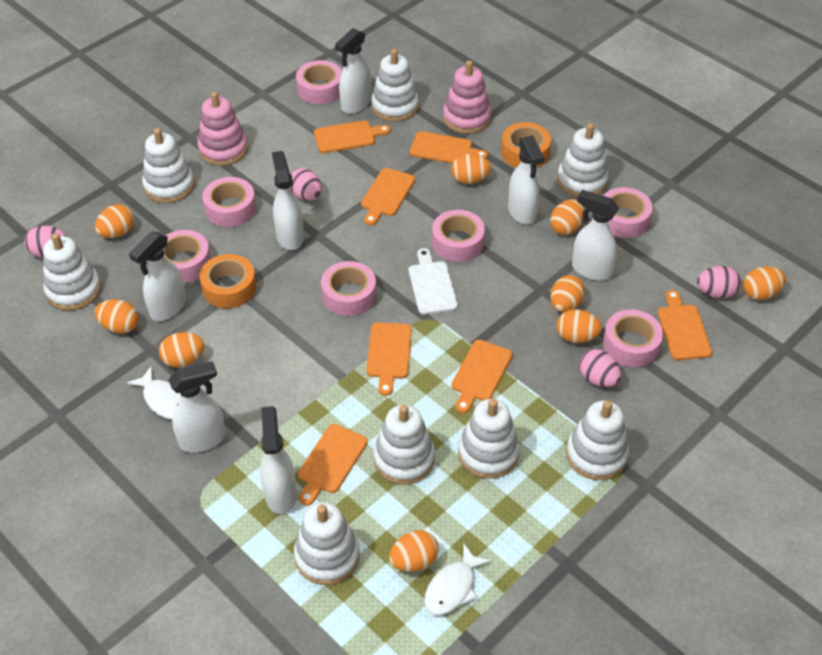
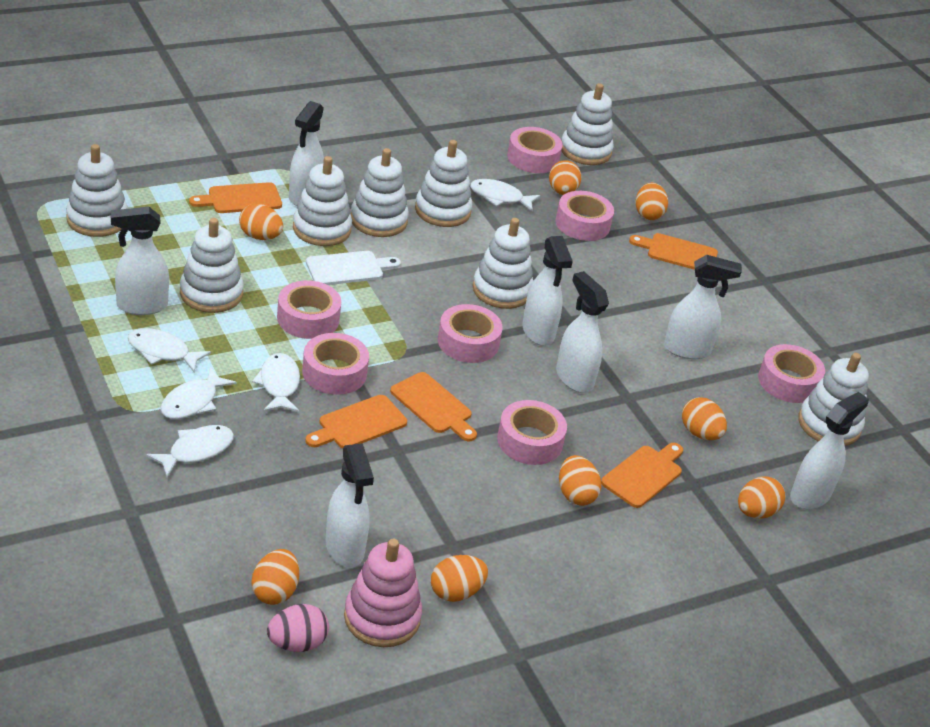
orange cutting board: 7 -> 5
orange egg: 9 -> 8
orange tape: 2 -> 0
pink egg: 4 -> 1
pink stacking toy: 2 -> 1
white fish: 2 -> 5

